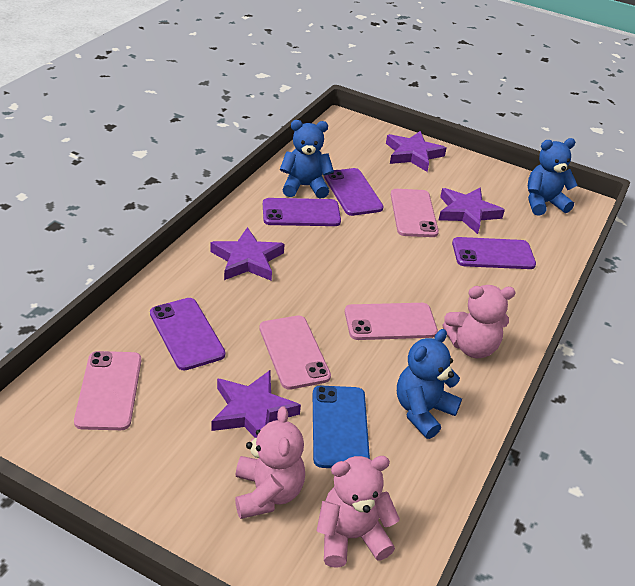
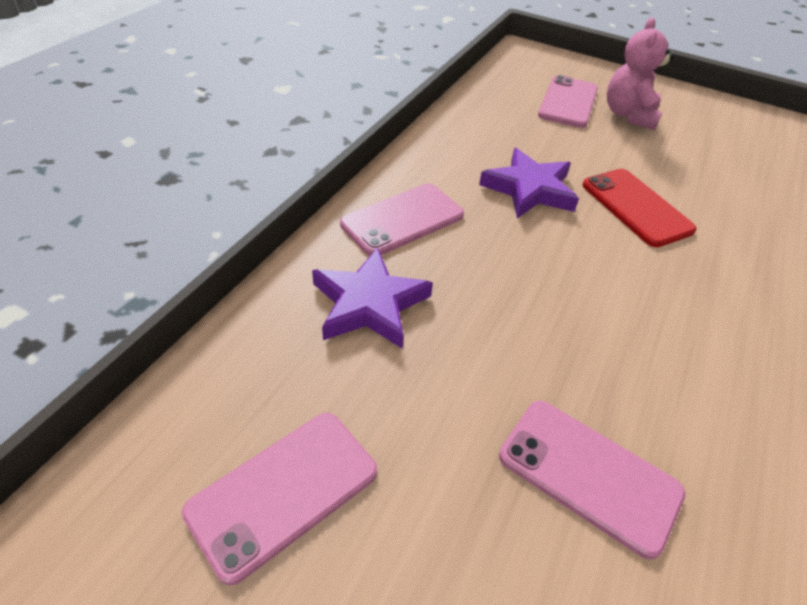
blue phone: 1 -> 0
blue teddy bear: 3 -> 0
pink teddy bear: 3 -> 1
purple phone: 4 -> 0
purple star: 4 -> 2
red phone: 0 -> 1

